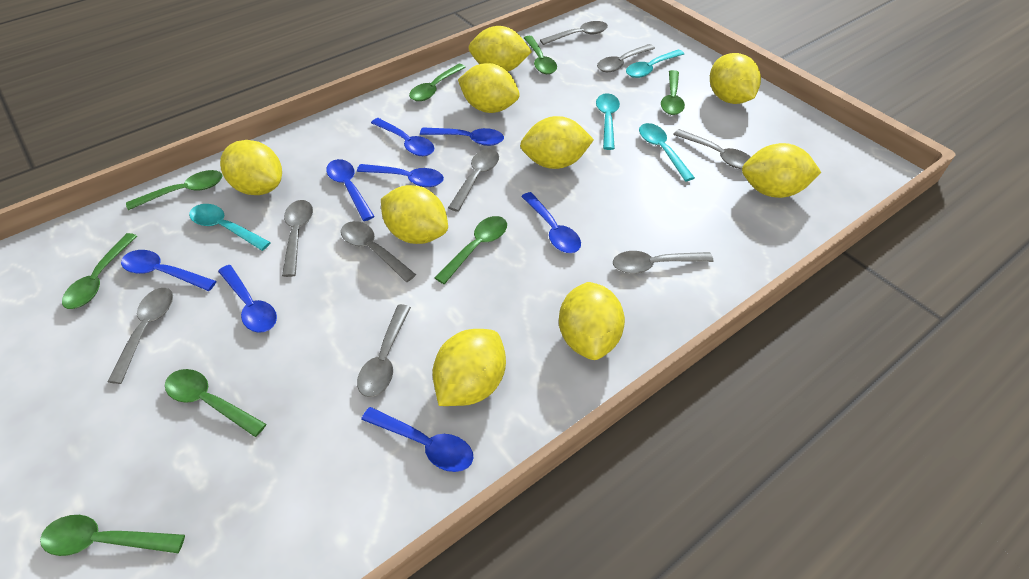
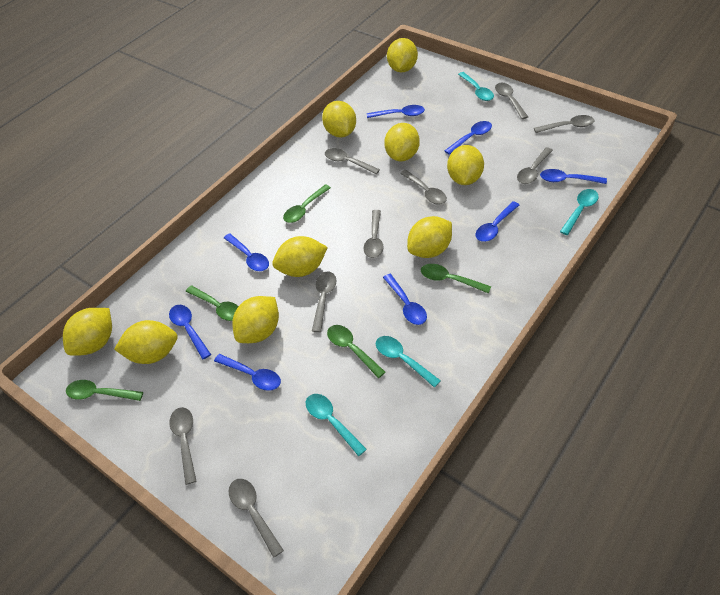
green spoon: 8 -> 5

